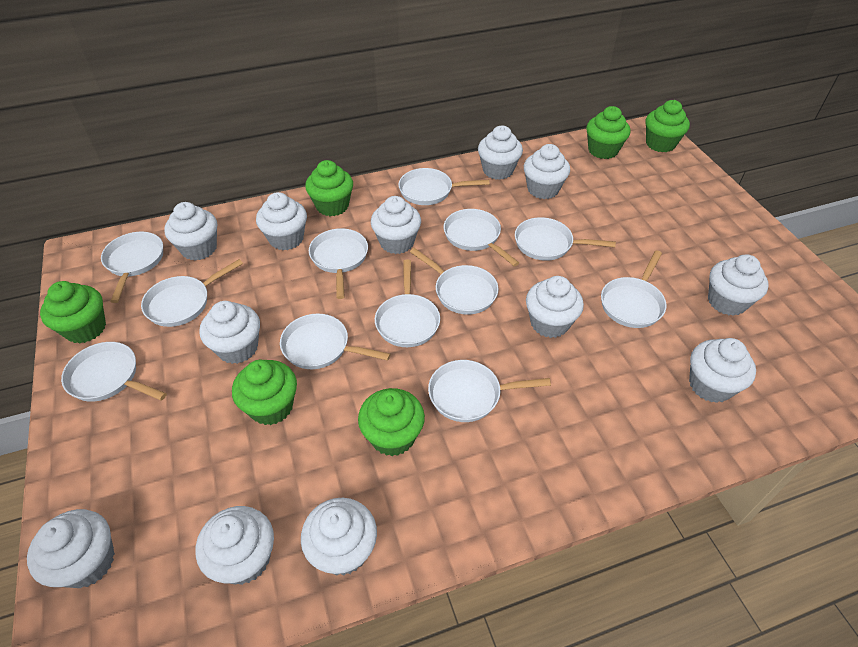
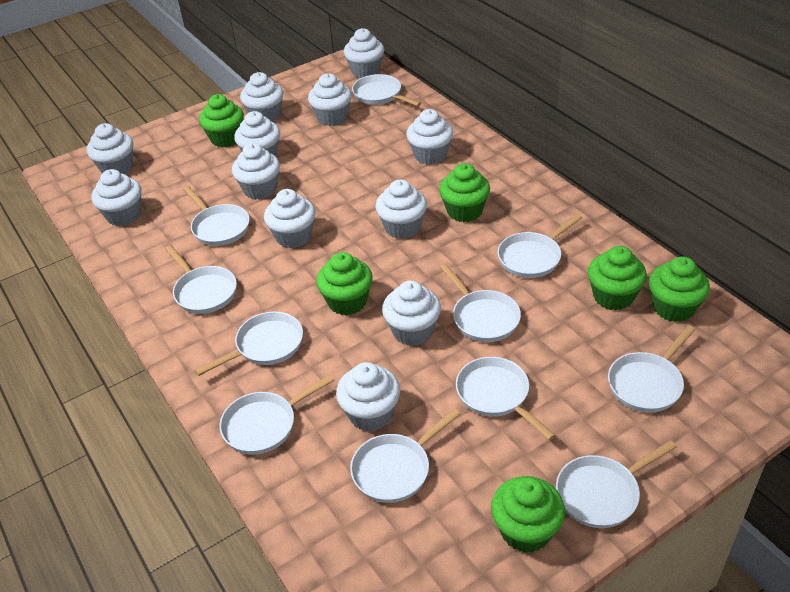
white pan: 12 -> 11

